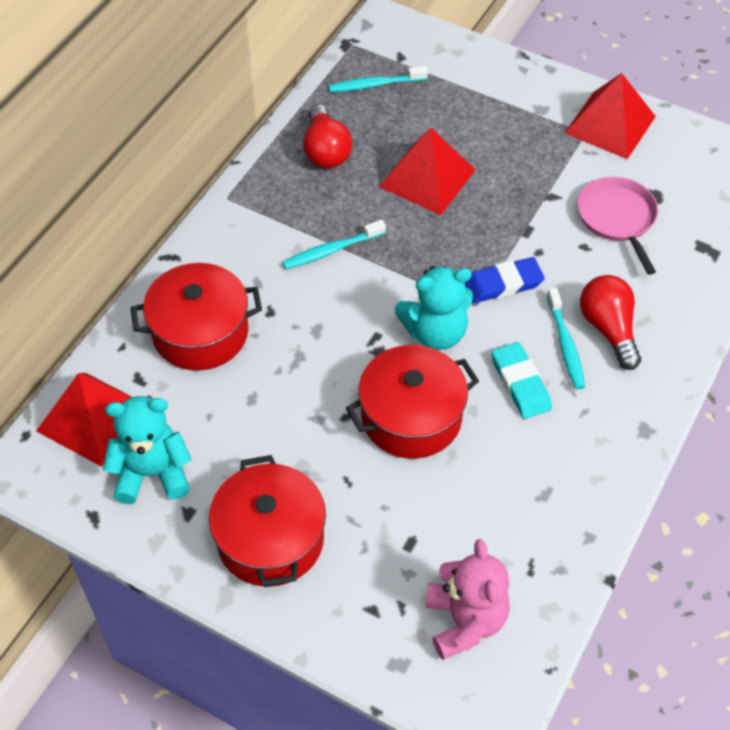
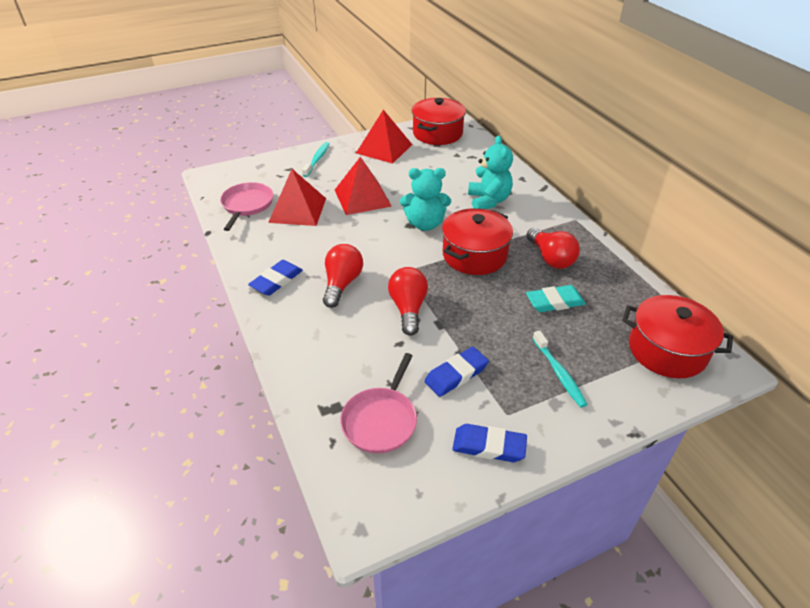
blue eraser: 1 -> 3
pink pan: 1 -> 2
pink teddy bear: 1 -> 0
red light bulb: 2 -> 3
turquoise toothbrush: 3 -> 2

